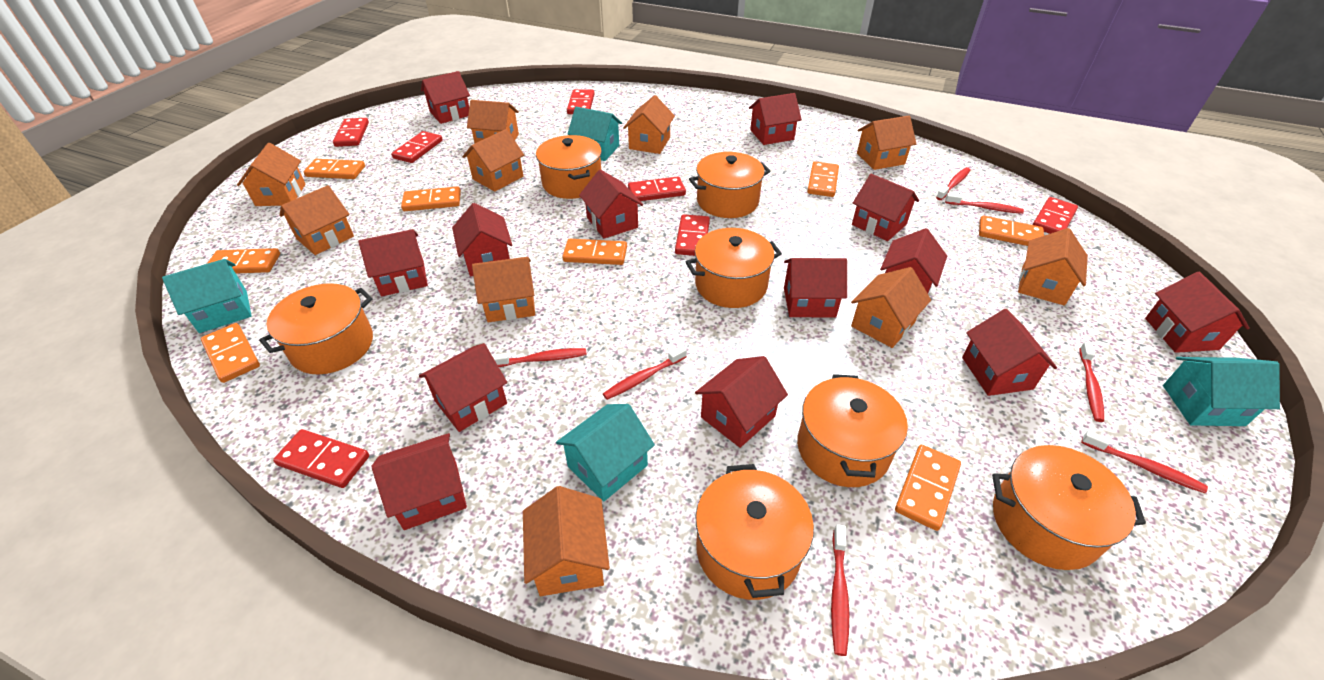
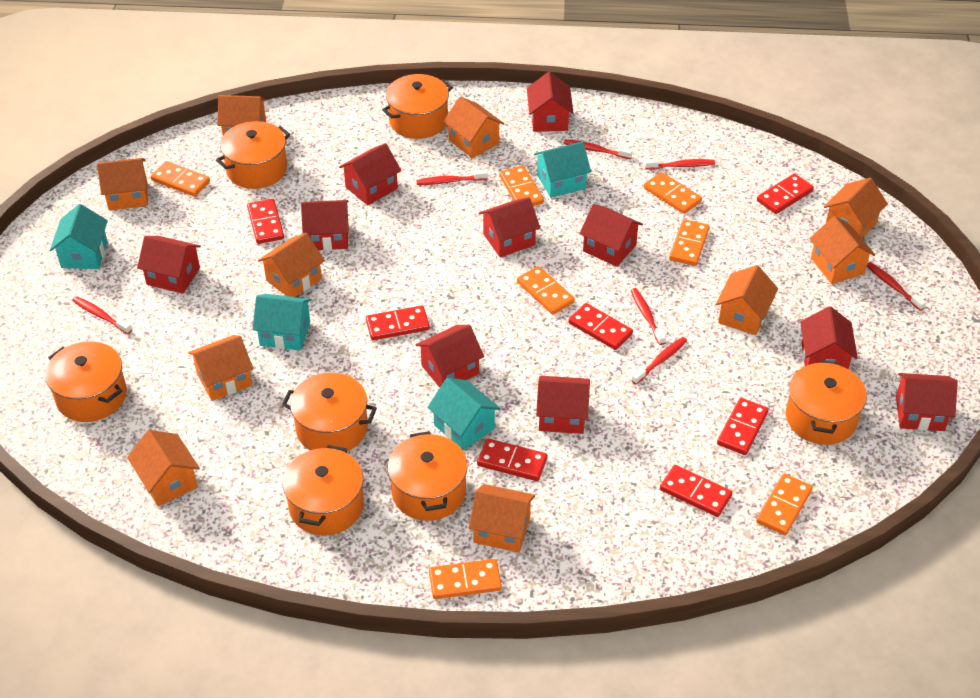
orange domino: 8 -> 7
red house: 13 -> 10

